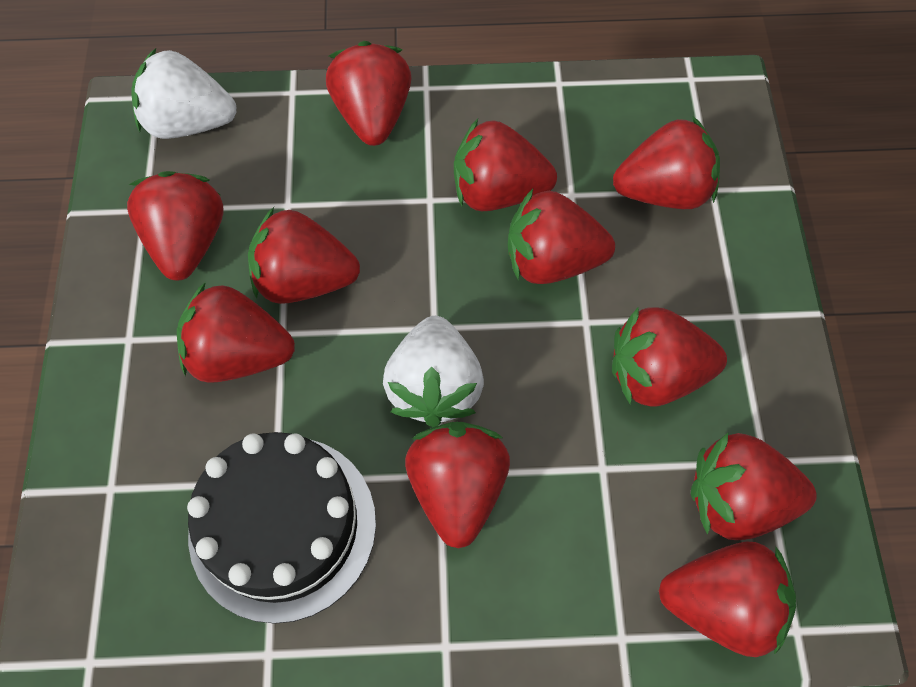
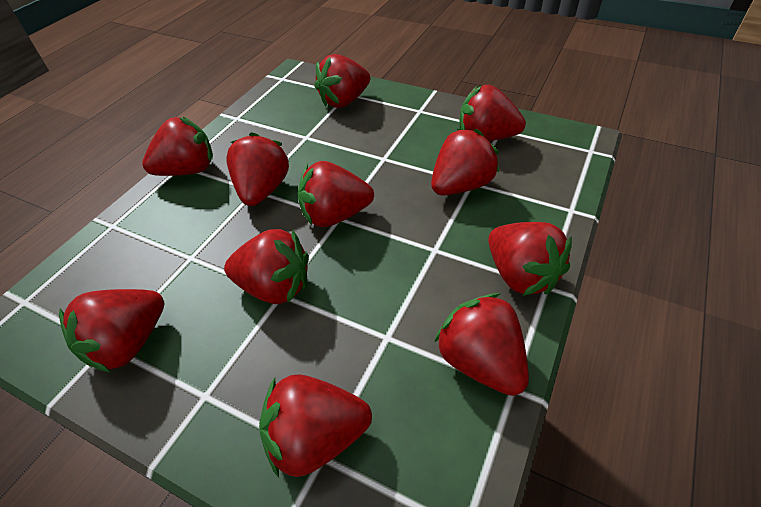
black cake: 1 -> 0
white strawberry: 2 -> 0

